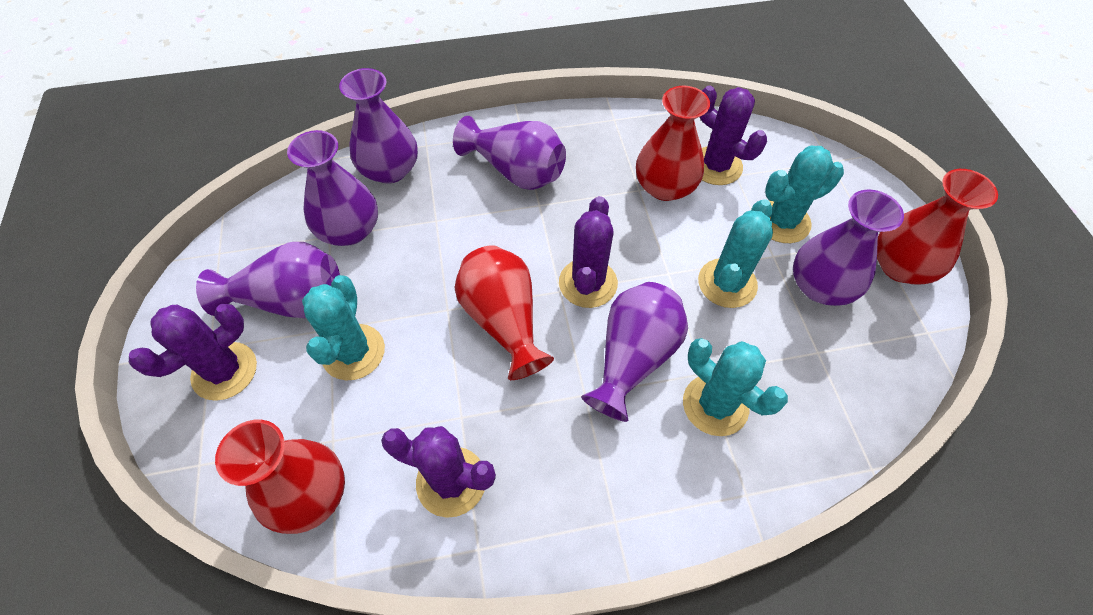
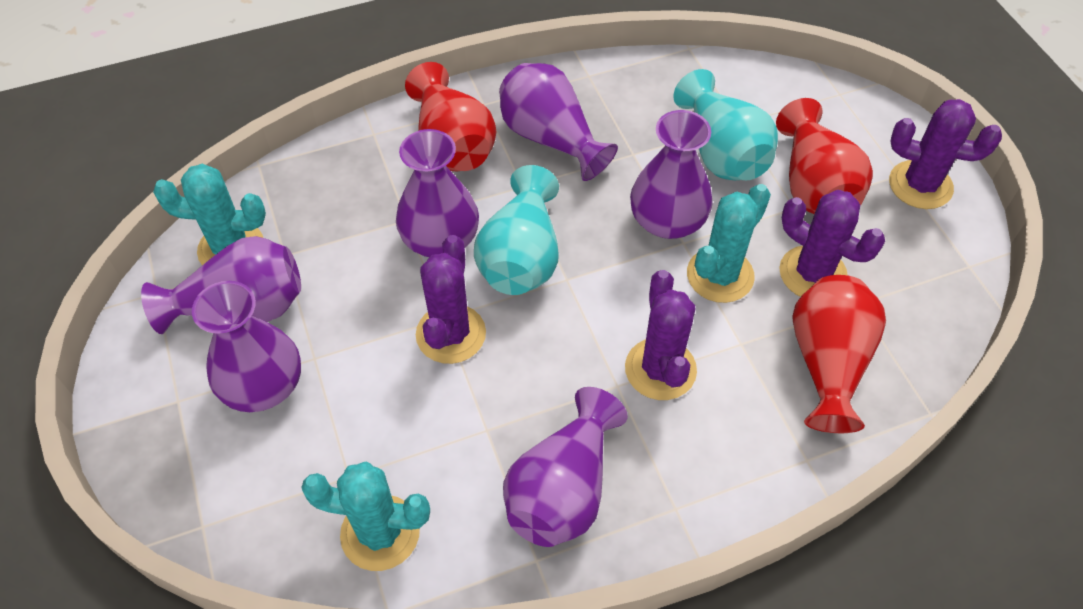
red vase: 4 -> 3
turquoise cactus: 4 -> 3
turquoise vase: 0 -> 2

